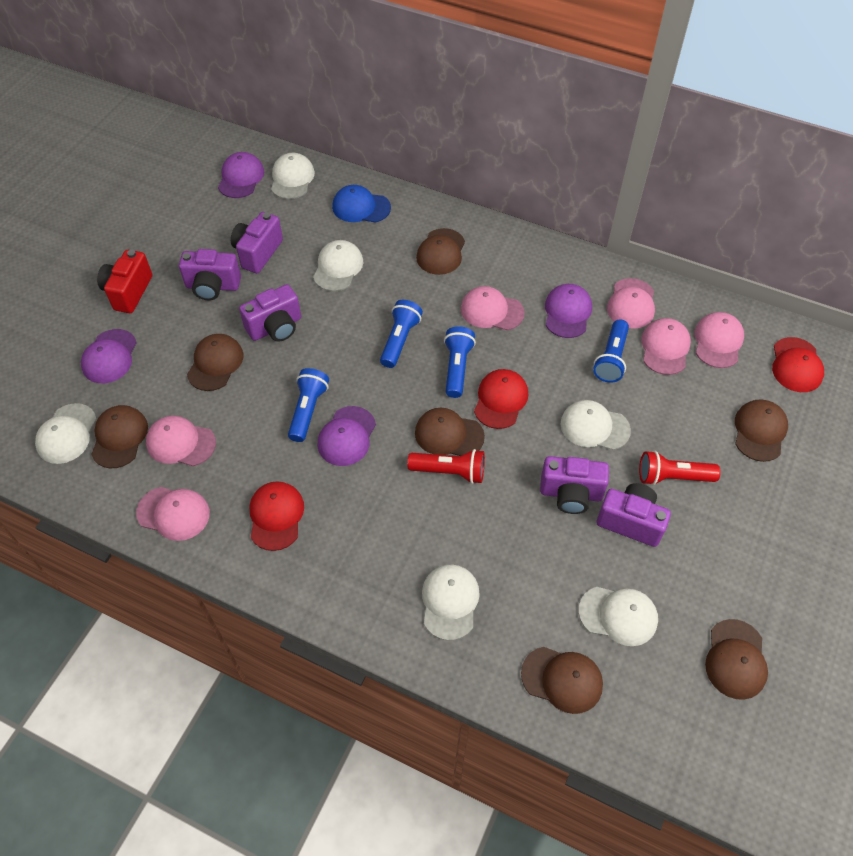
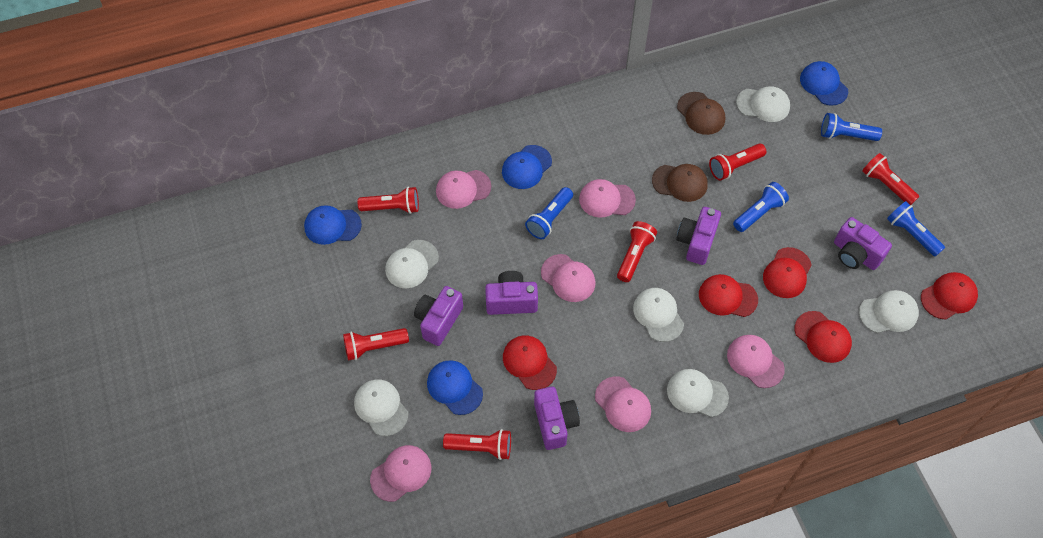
blue cap: 1 -> 4
brown cap: 7 -> 2
purple cap: 4 -> 0
red camera: 1 -> 0
red cap: 3 -> 5
red flashlight: 2 -> 6

